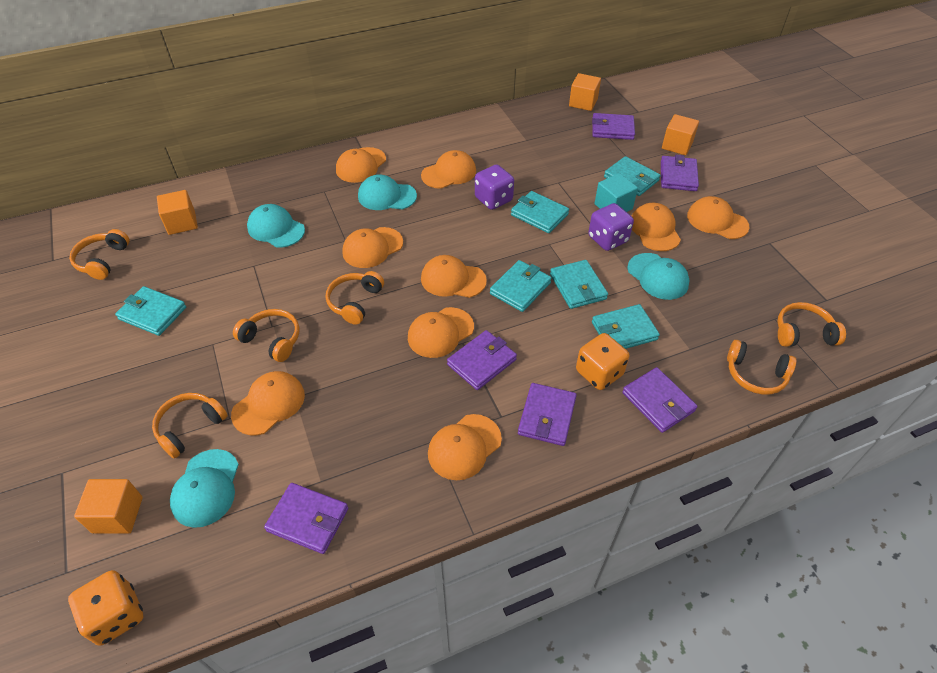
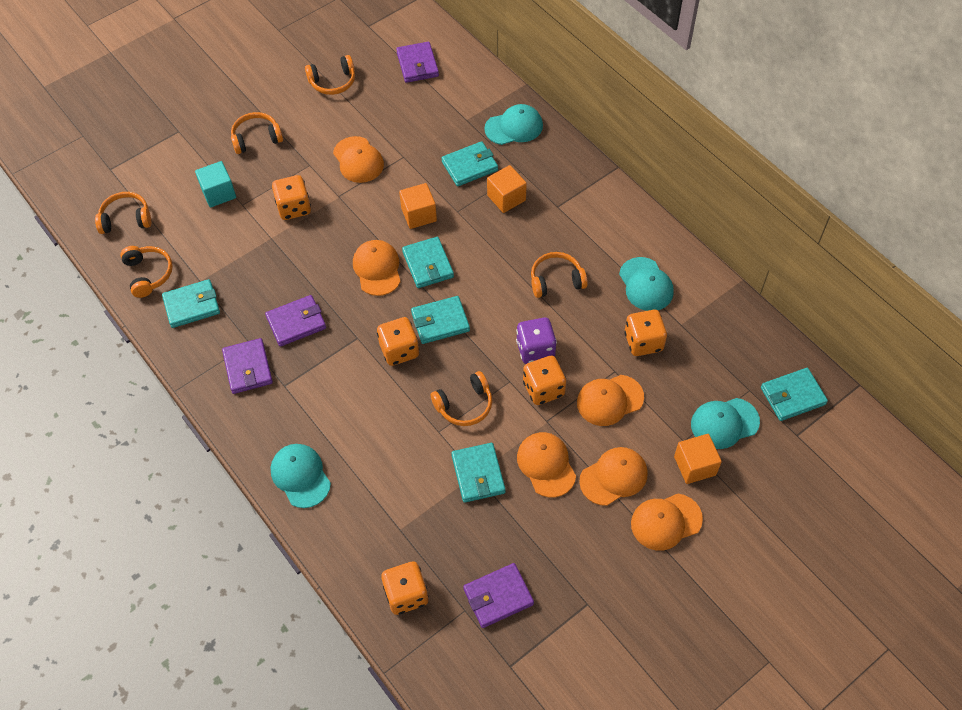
orange cap: 9 -> 6
orange cube: 4 -> 3
orange dice: 2 -> 5
purple dice: 2 -> 1
purple wallet: 6 -> 4

